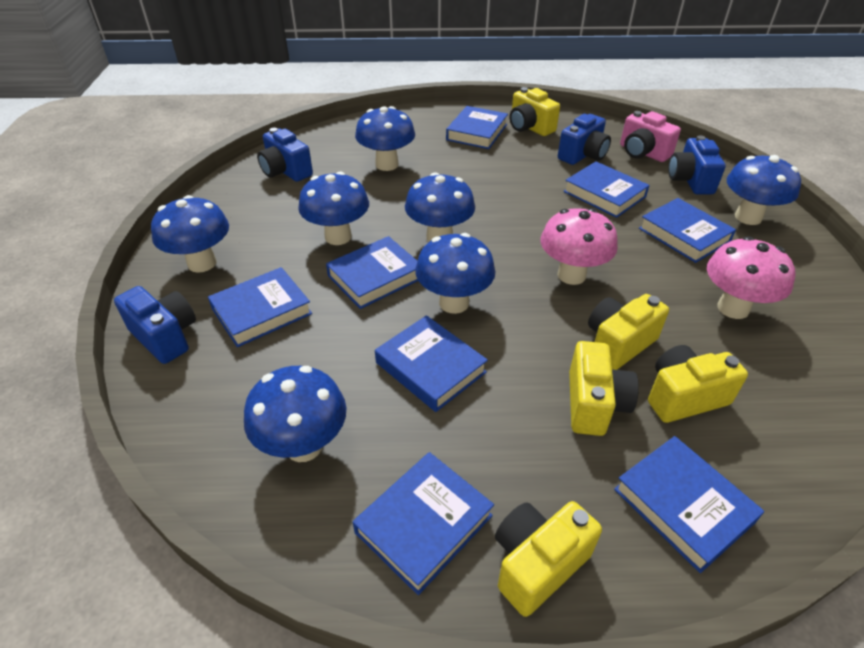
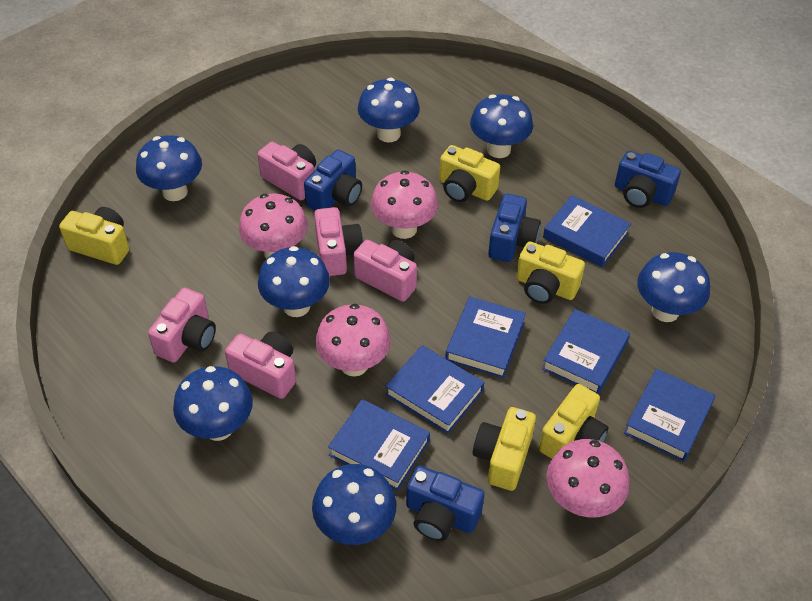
blue book: 8 -> 6
pink camera: 1 -> 5
pink mushroom: 2 -> 4

